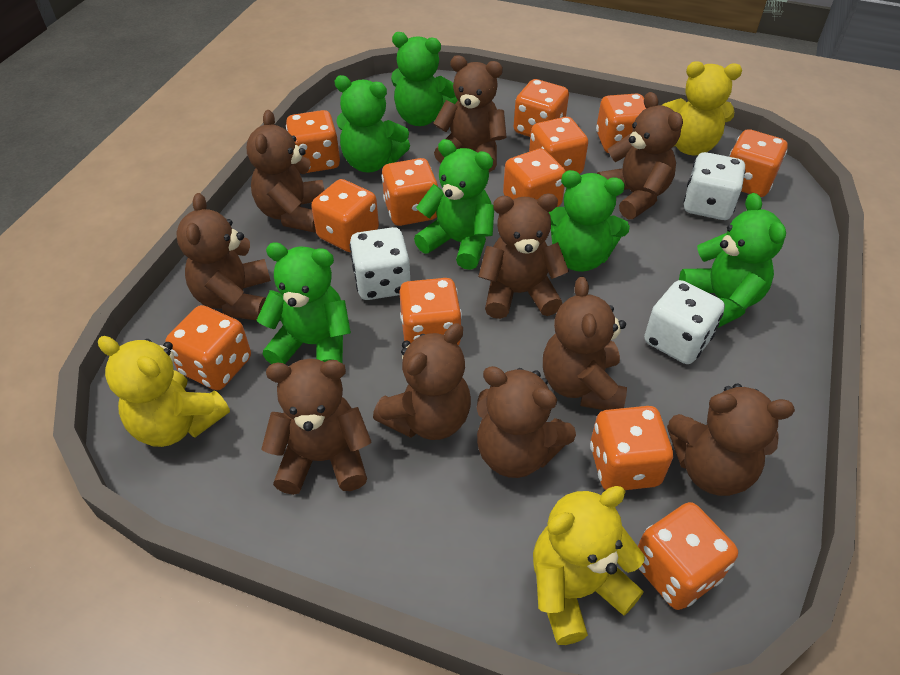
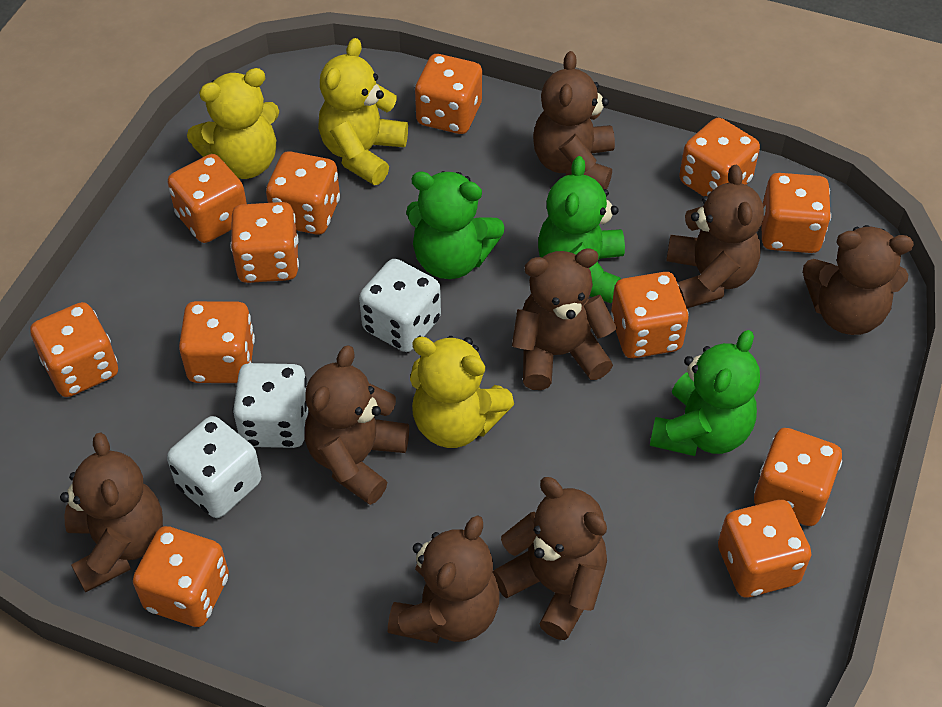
brown teddy bear: 10 -> 8
green teddy bear: 6 -> 3

